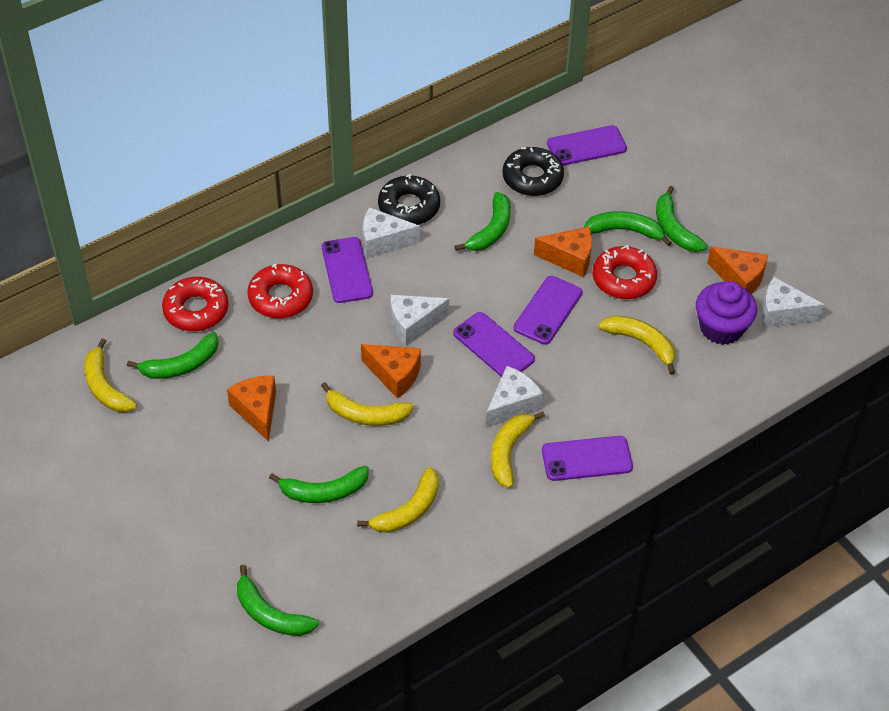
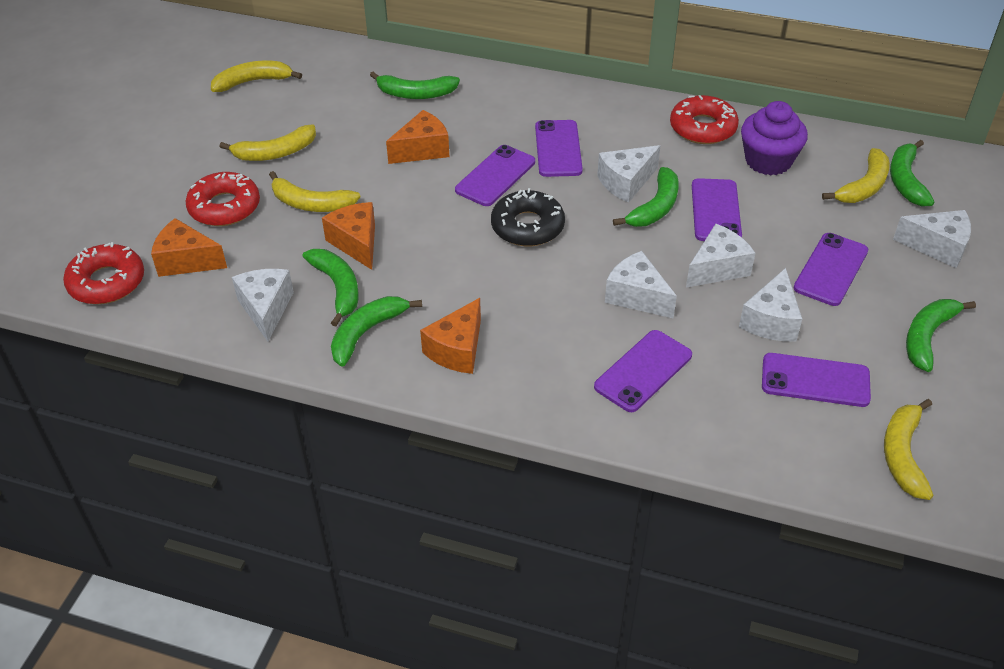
black donut: 2 -> 1
purple phone: 5 -> 6
white cheese: 4 -> 6

